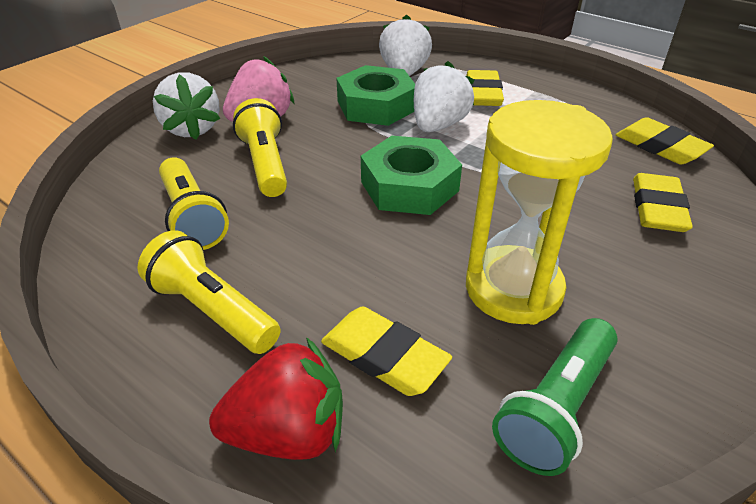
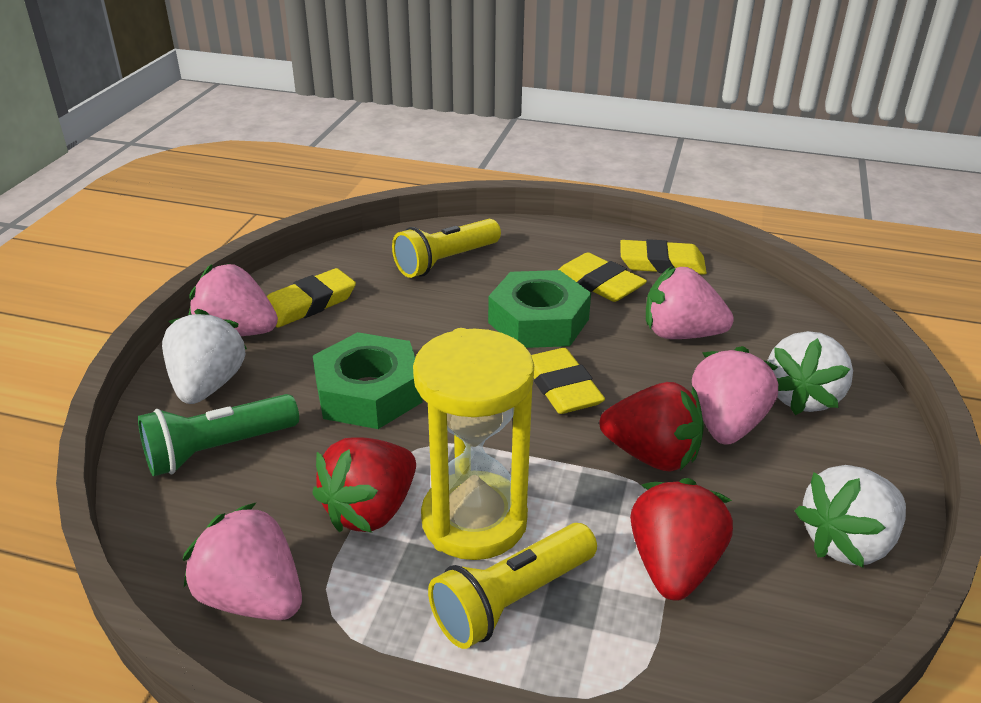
pink strawberry: 1 -> 4
red strawberry: 1 -> 3
yellow flashlight: 3 -> 2

